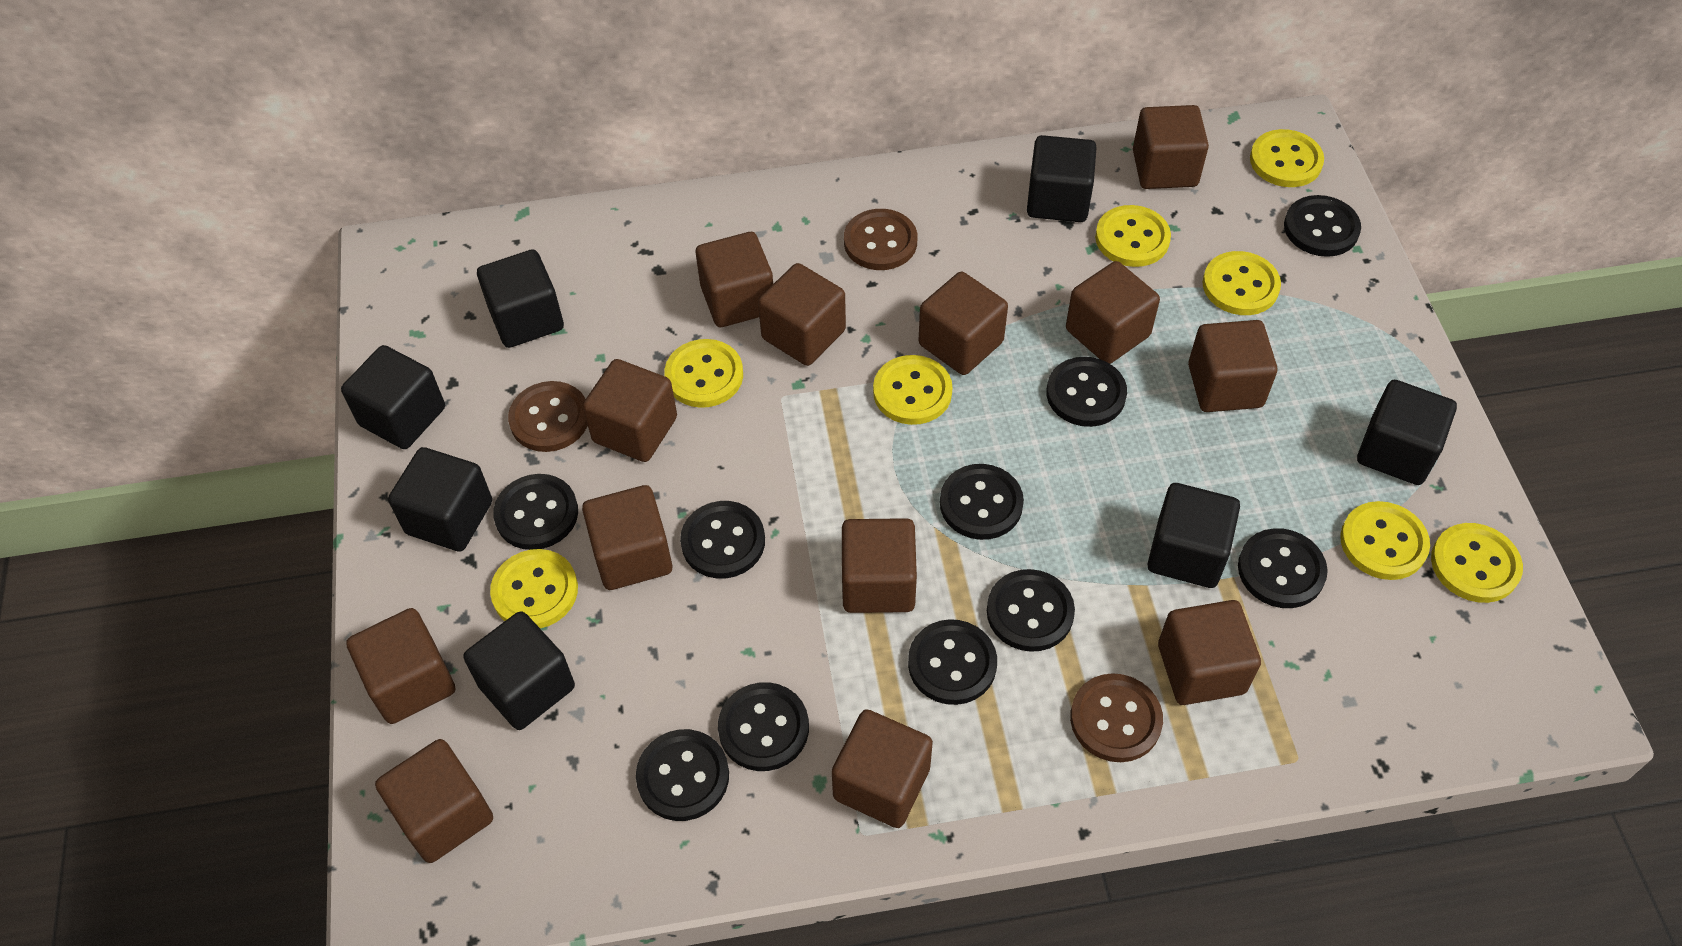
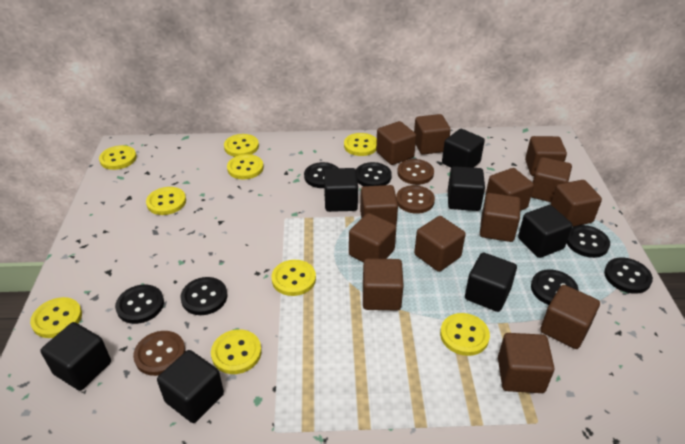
black button: 10 -> 7
yellow button: 8 -> 9

